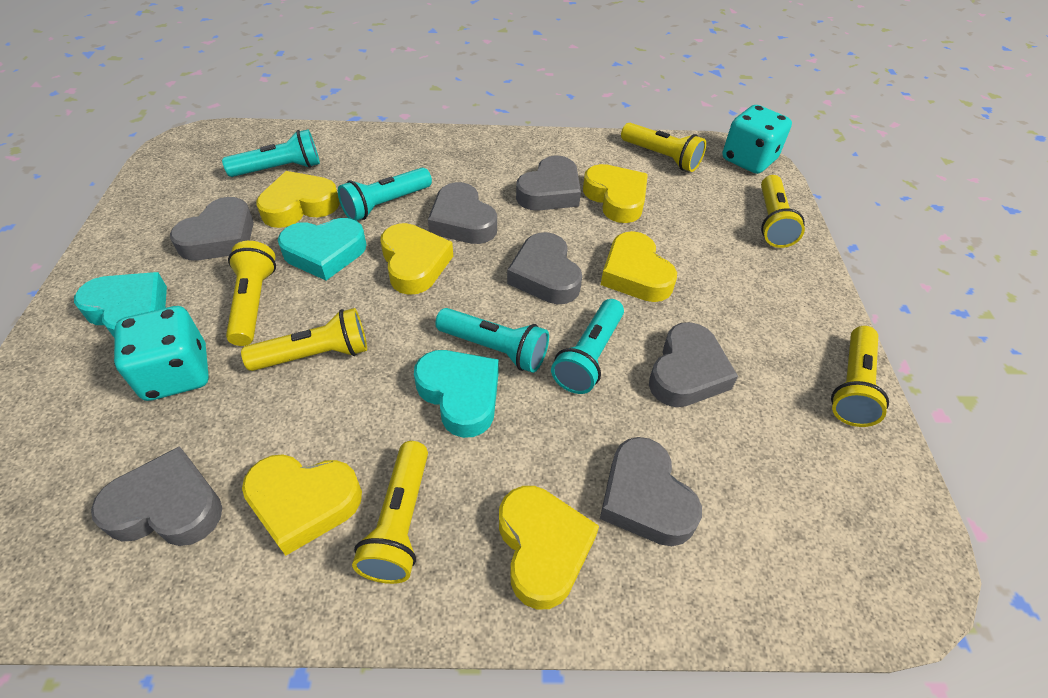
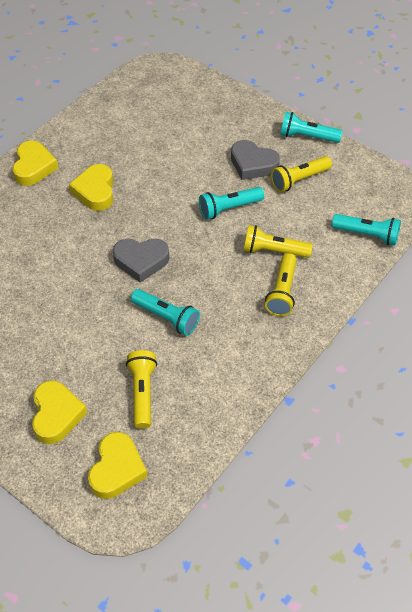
grey heart: 7 -> 2
turquoise dice: 2 -> 0
turquoise heart: 3 -> 0
yellow flashlight: 6 -> 4
yellow heart: 6 -> 4

